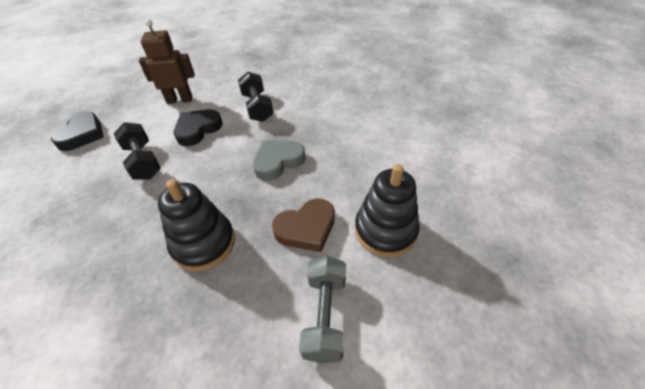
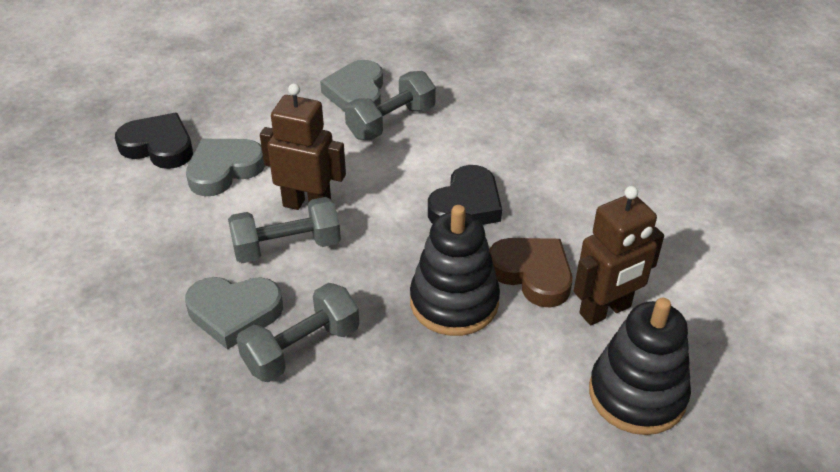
black dumbbell: 2 -> 0
brown robot: 1 -> 2
grey dumbbell: 1 -> 3
grey heart: 1 -> 3

